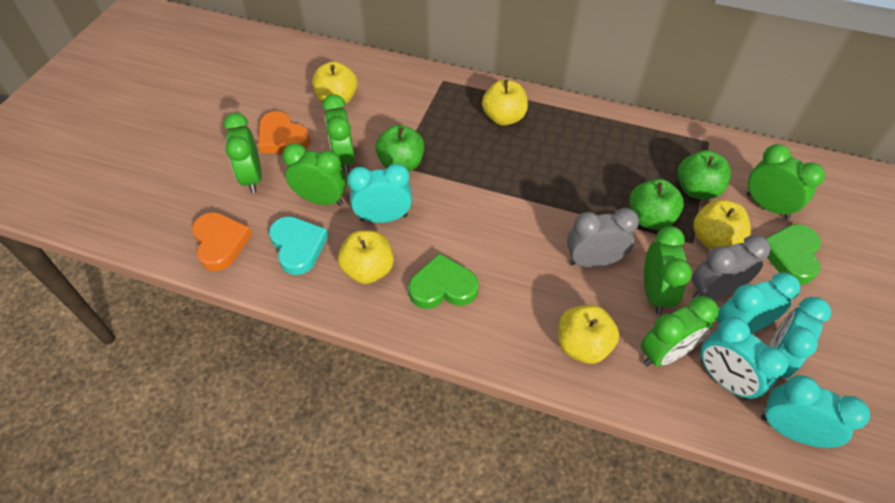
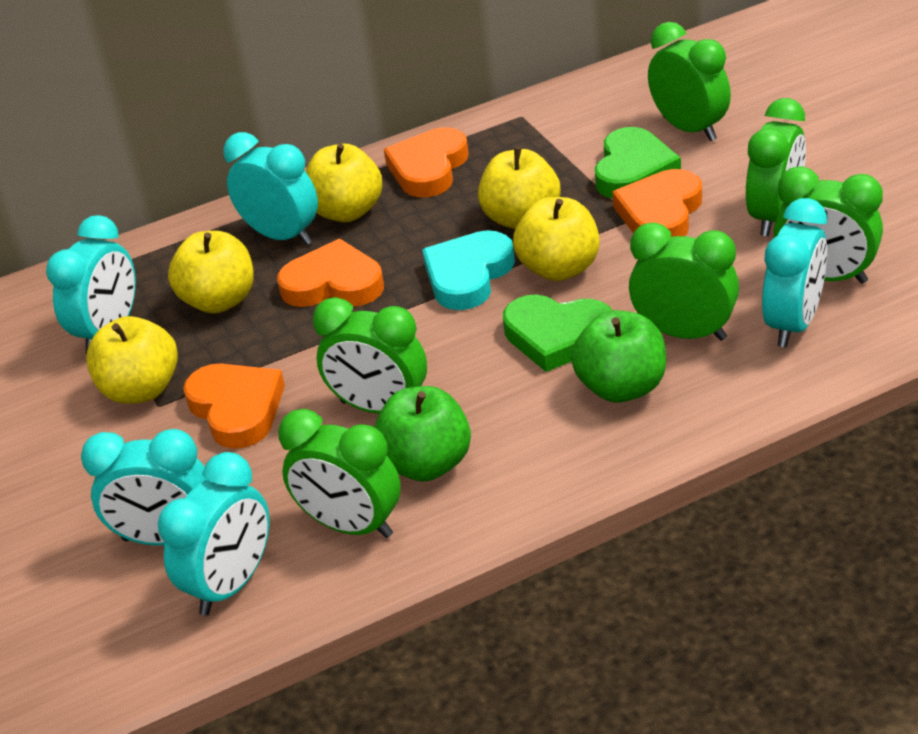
green apple: 3 -> 2
grey clock: 2 -> 0
orange heart: 2 -> 4

